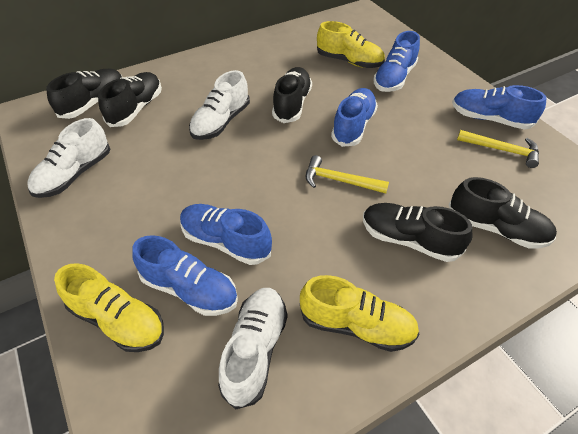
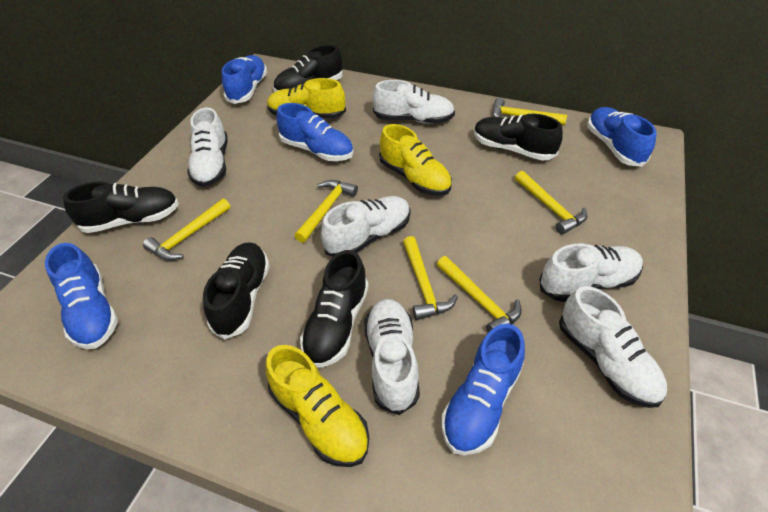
white shoe: 3 -> 6
yellow hammer: 2 -> 6

